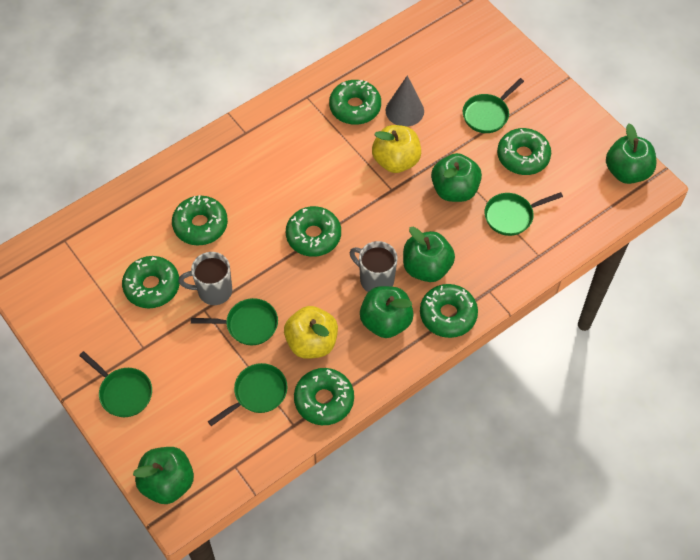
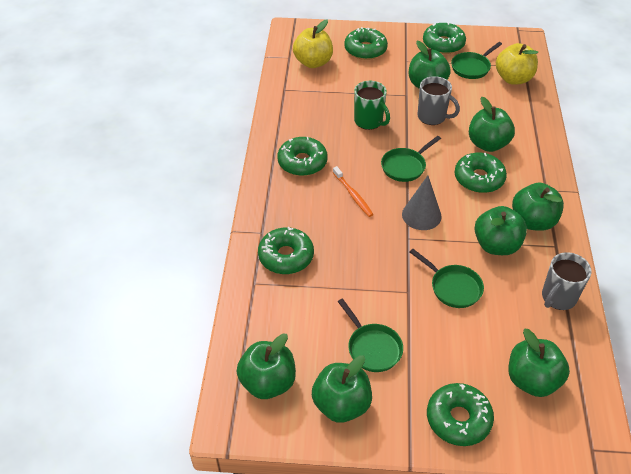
green apple: 5 -> 7
green donut: 7 -> 6
green mug: 0 -> 1
green pan: 5 -> 4
orange toothbrush: 0 -> 1

